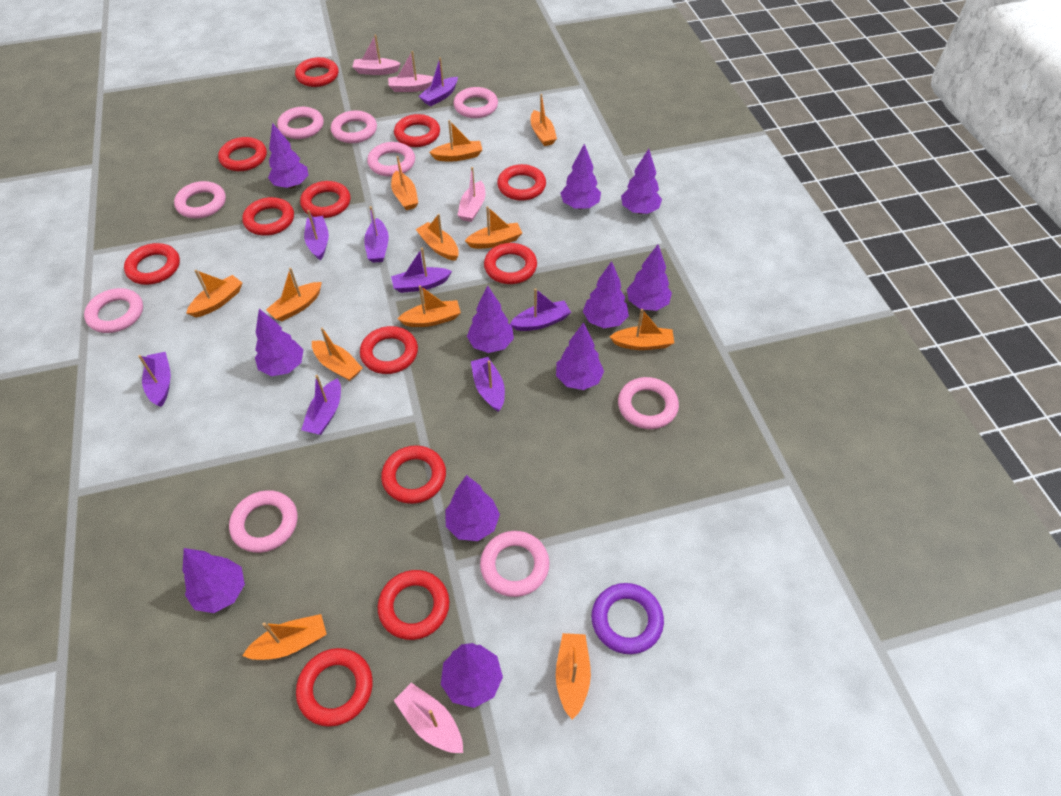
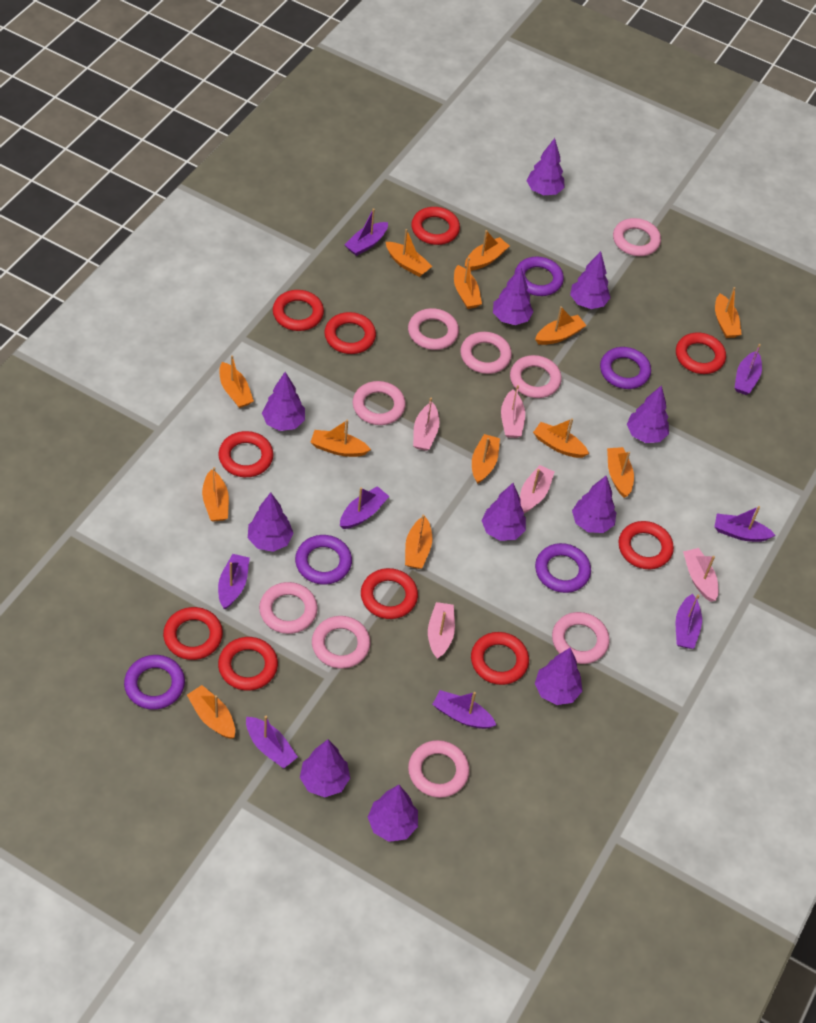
orange boat: 12 -> 13
pink boat: 4 -> 5
purple ring: 1 -> 5
red ring: 12 -> 10

